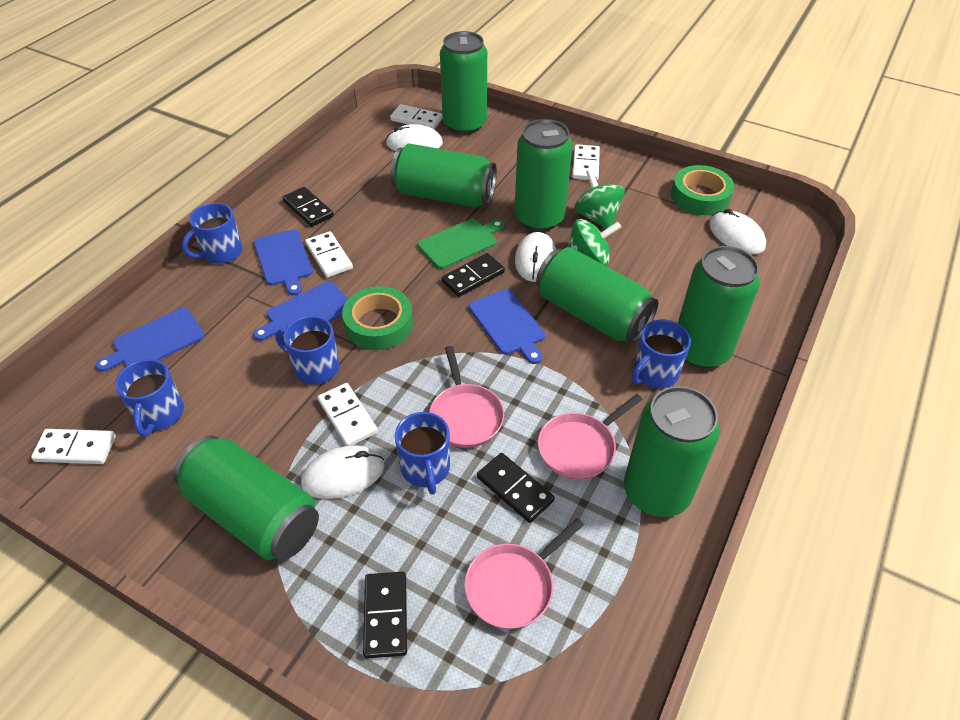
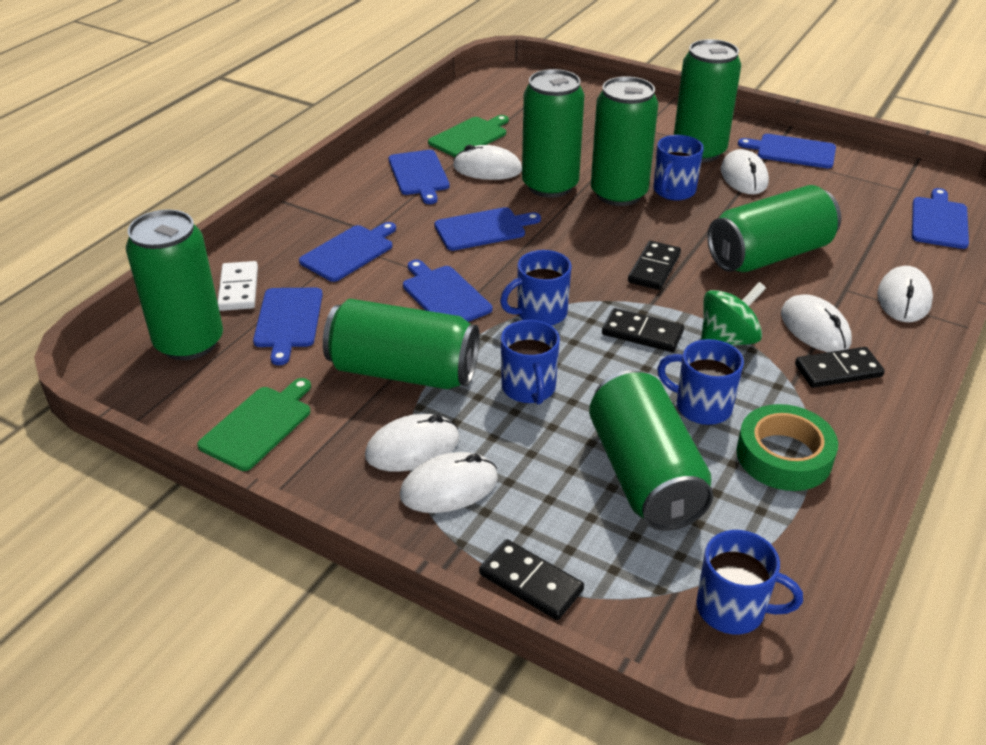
blue cutting board: 4 -> 7
green cutting board: 1 -> 2
green spinning top: 2 -> 1
green tape: 2 -> 1
pink pan: 3 -> 0
white domino: 5 -> 1
white mouse: 4 -> 6

